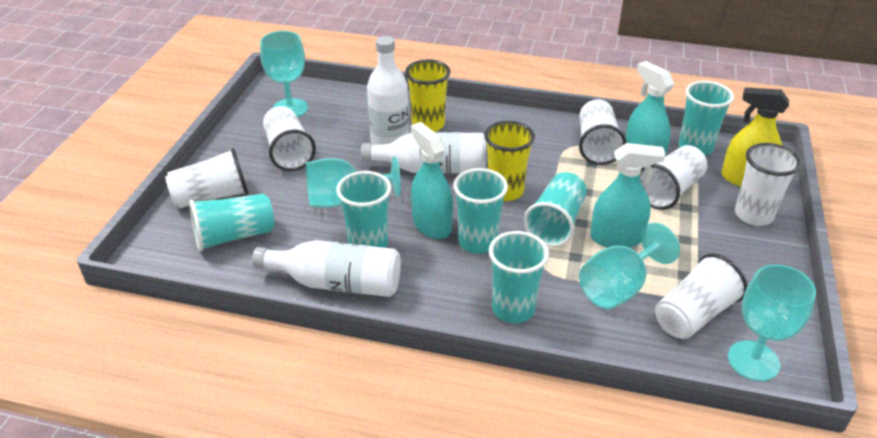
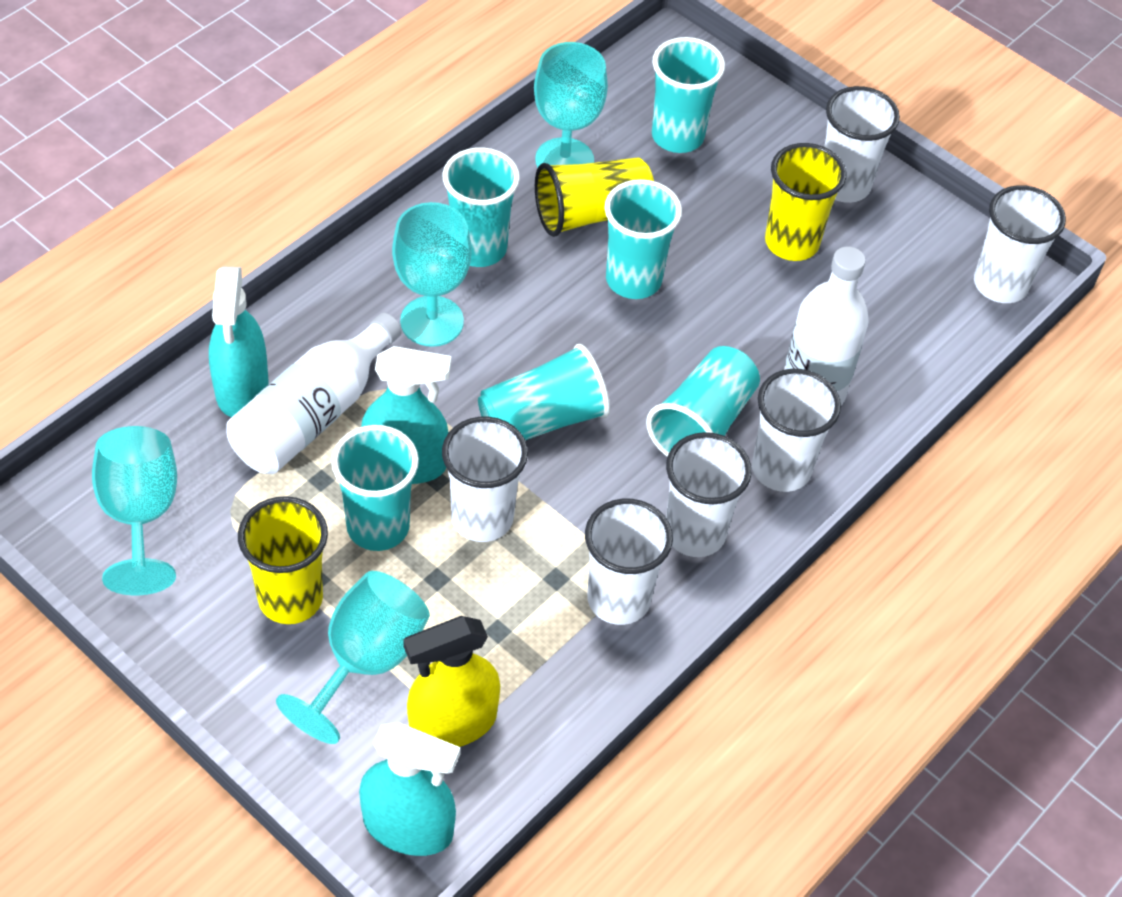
white bottle: 3 -> 2
yellow cup: 2 -> 3

